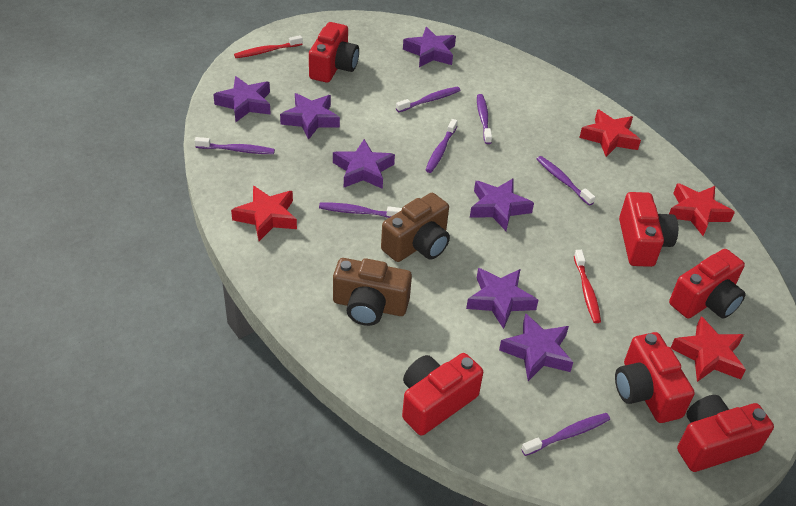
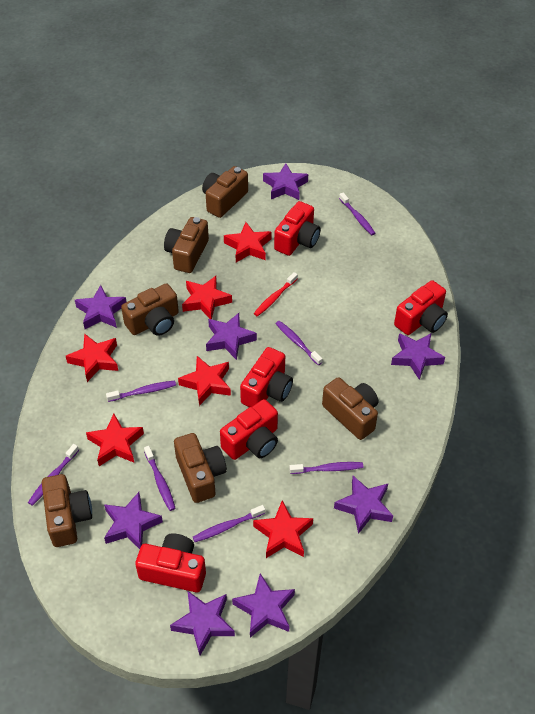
brown camera: 2 -> 6
purple star: 7 -> 8
red camera: 6 -> 5
red star: 4 -> 6
red toothbrush: 2 -> 1

